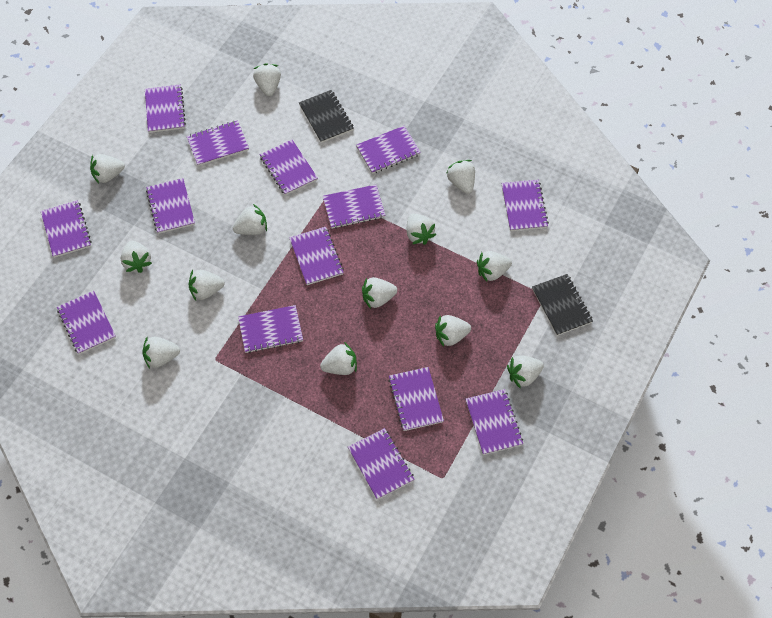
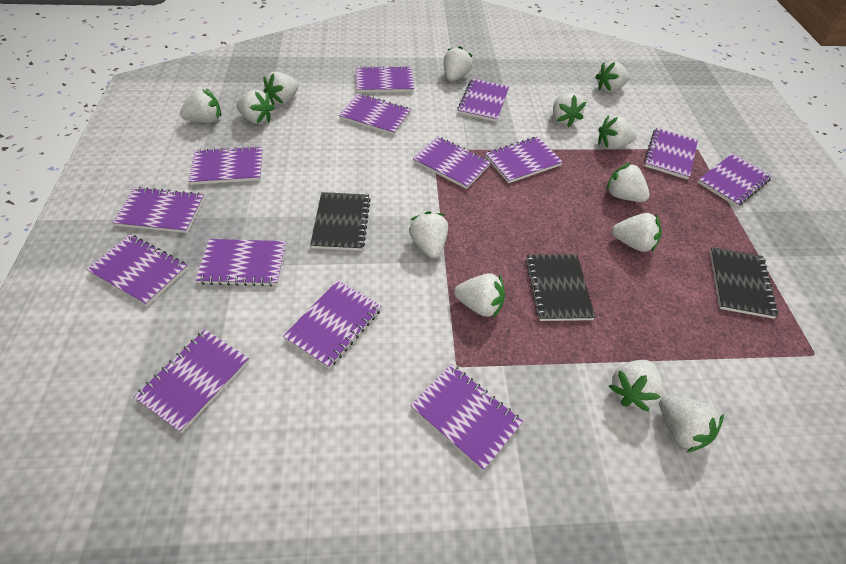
black notebook: 2 -> 3

